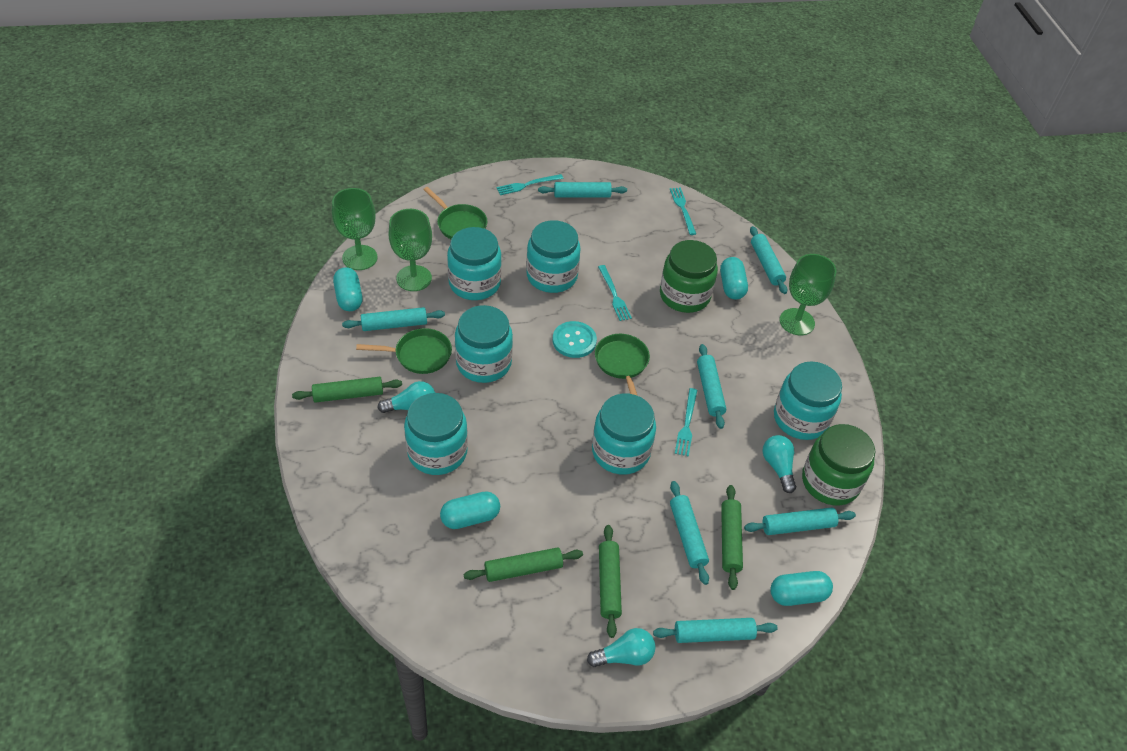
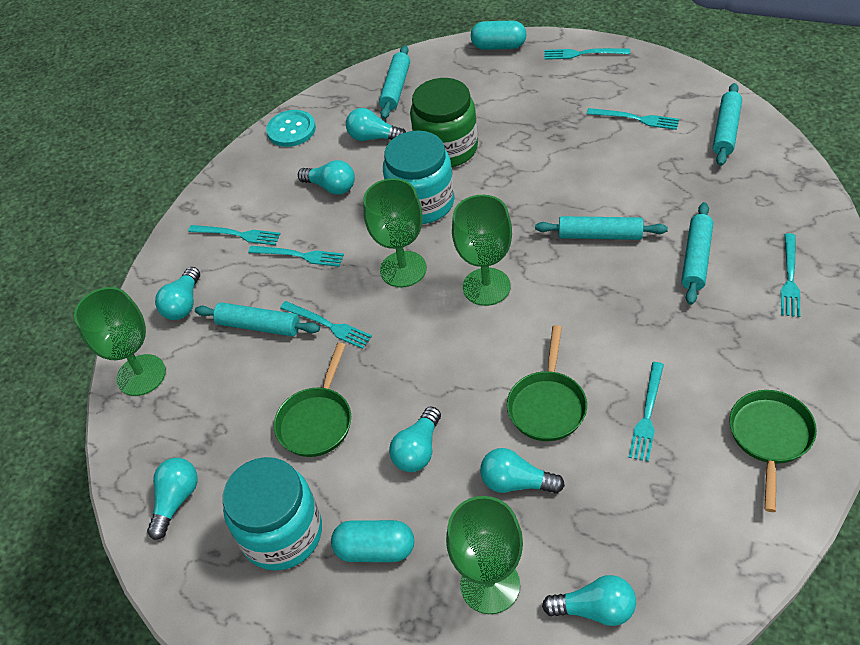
green goblet: 3 -> 4
green jar: 2 -> 1
green rolling pin: 4 -> 0
turquoise capsule: 4 -> 2
turquoise fork: 4 -> 7
turquoise jar: 6 -> 2
turquoise light bulb: 3 -> 7
turquoise rolling pin: 7 -> 5

